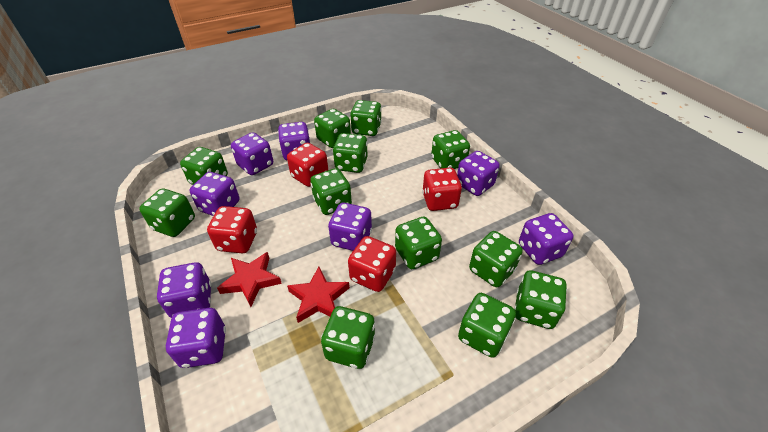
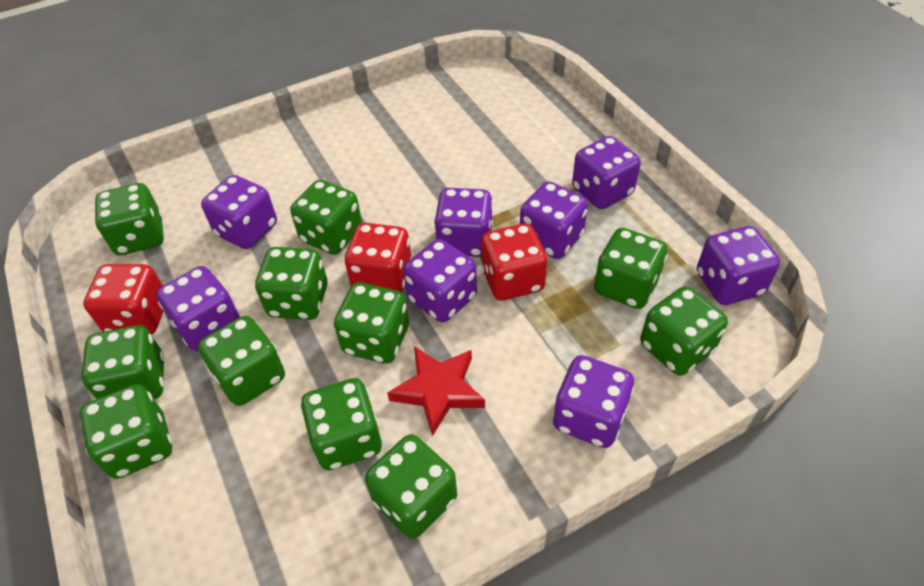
green dice: 12 -> 11
red dice: 4 -> 3
red star: 2 -> 1

